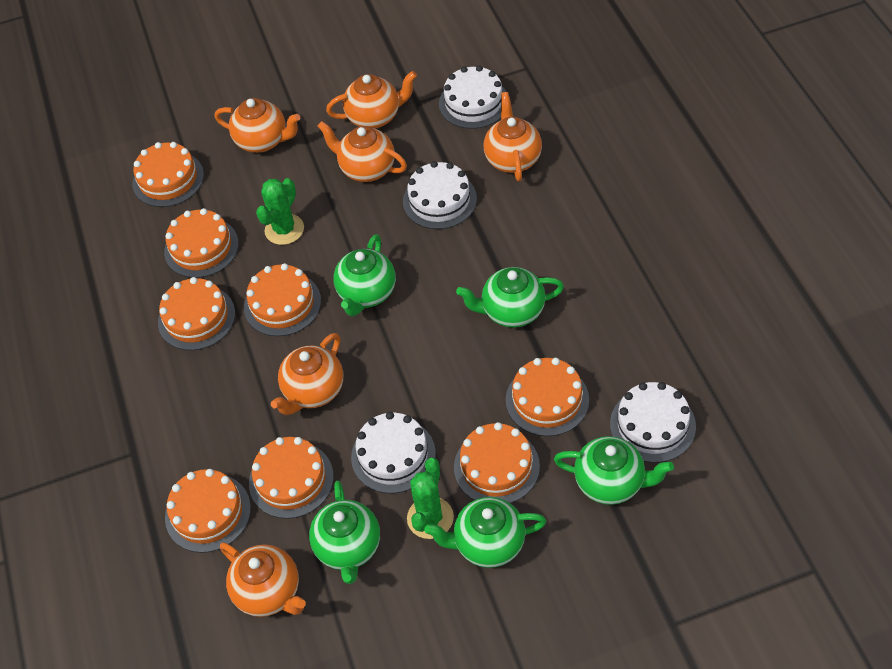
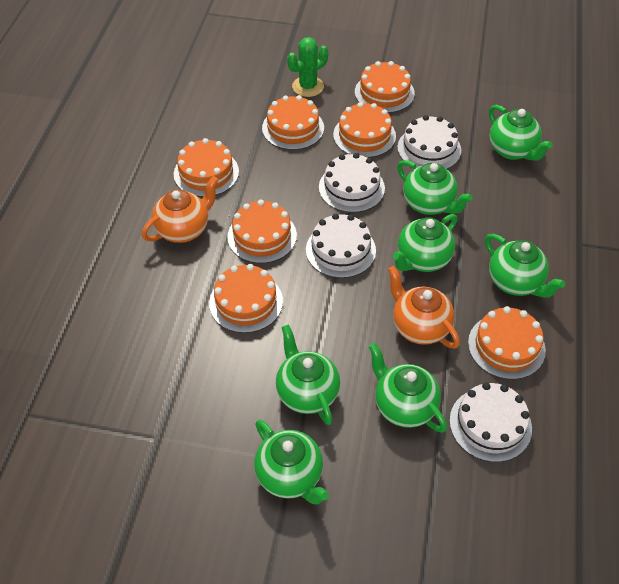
green cactus: 2 -> 1
green teapot: 5 -> 7
orange cake: 8 -> 7
orange teapot: 6 -> 2

